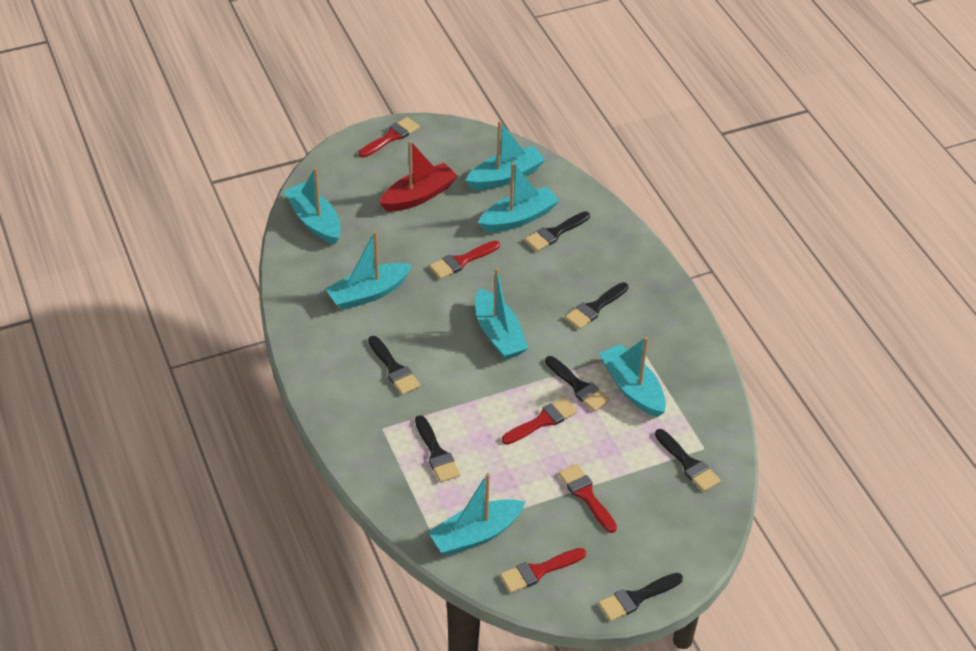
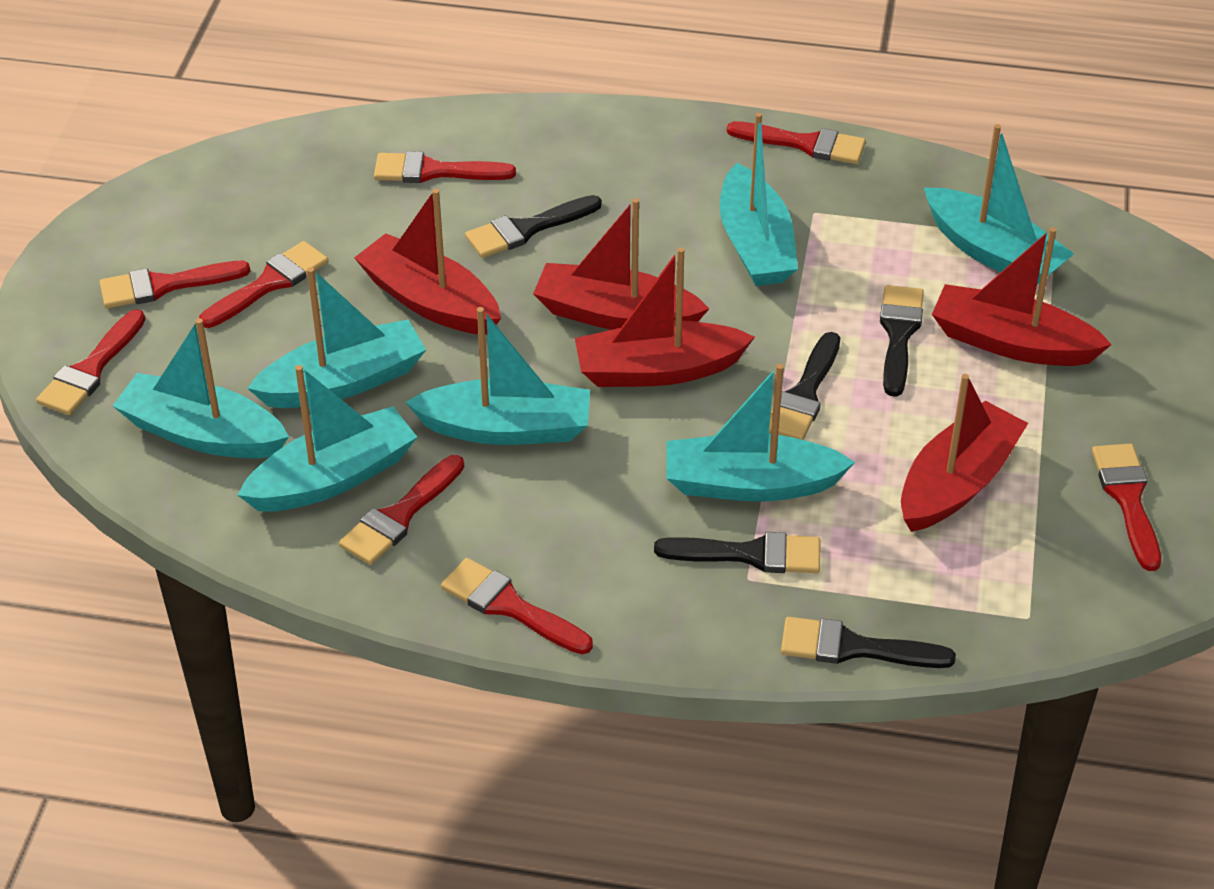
black brush: 7 -> 5
red boat: 1 -> 5
red brush: 5 -> 8

